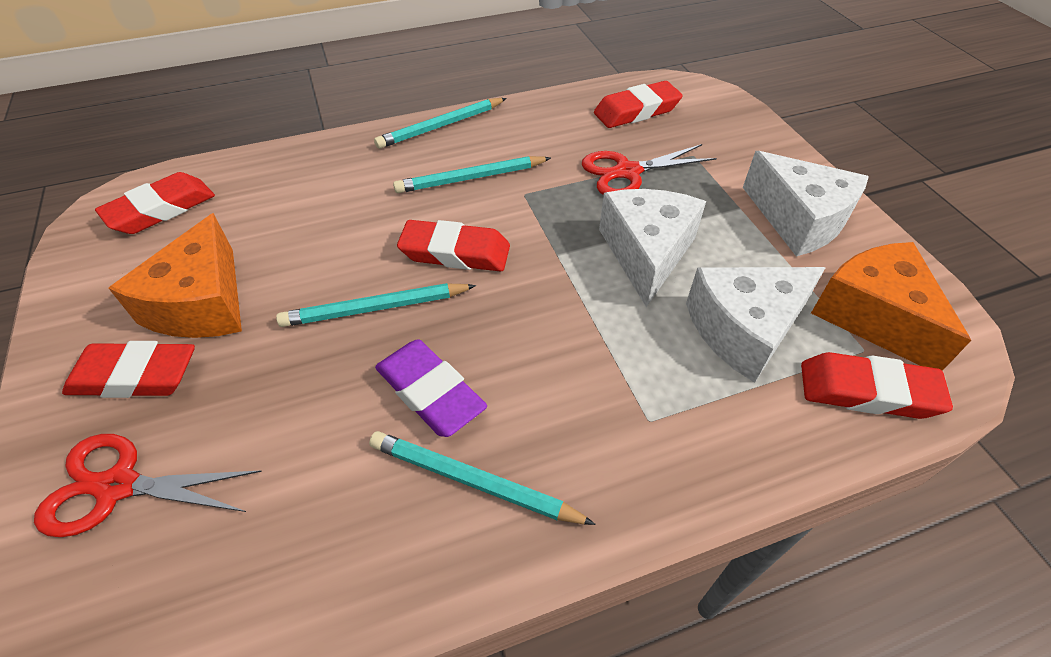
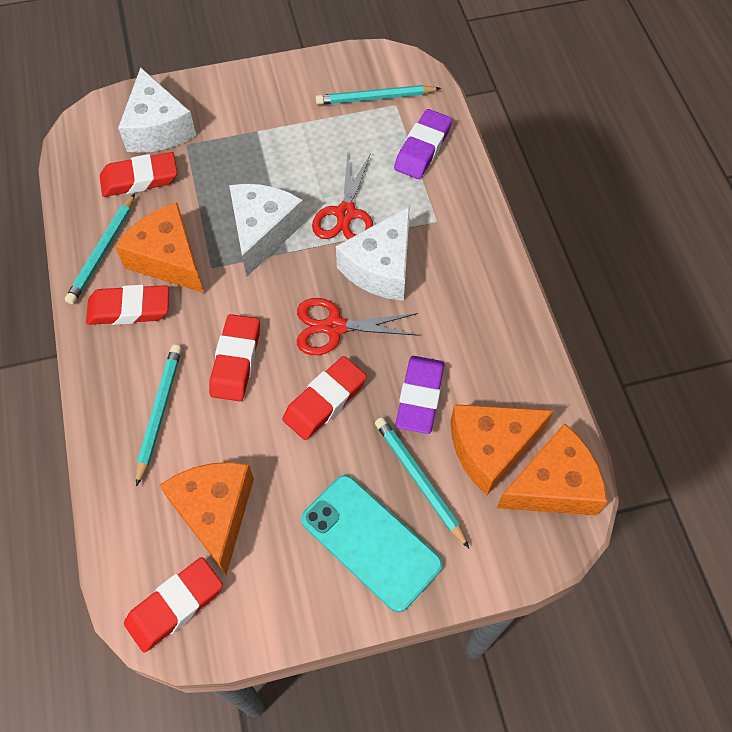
orange cheese: 2 -> 4
purple eraser: 1 -> 2
turquoise phone: 0 -> 1

